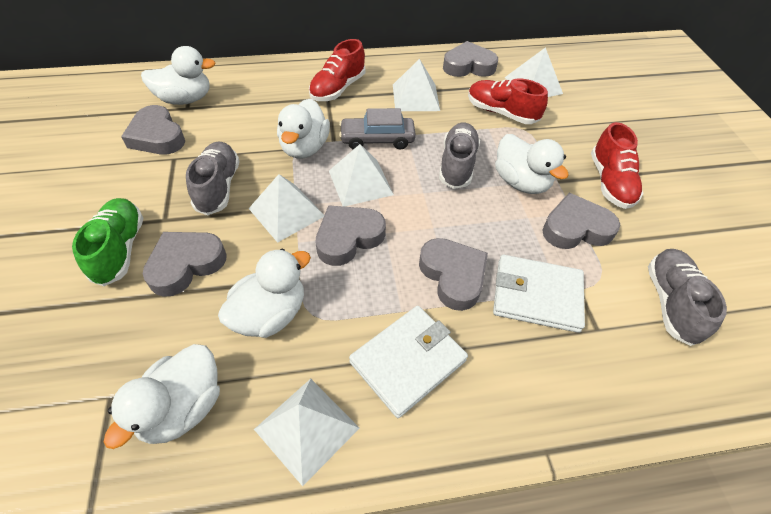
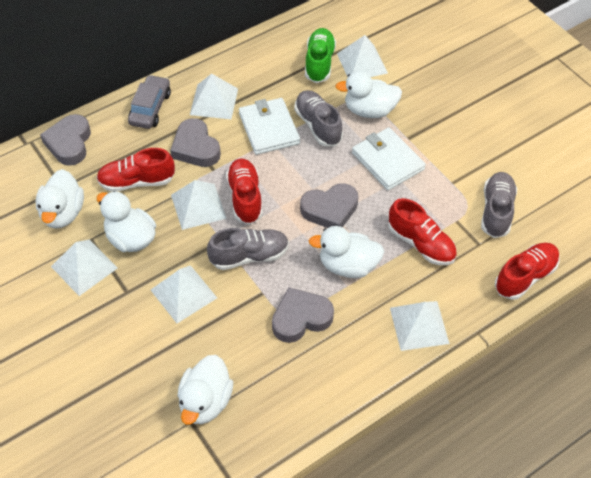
grey heart: 6 -> 4
red shoe: 3 -> 4
white pyramid: 5 -> 6

